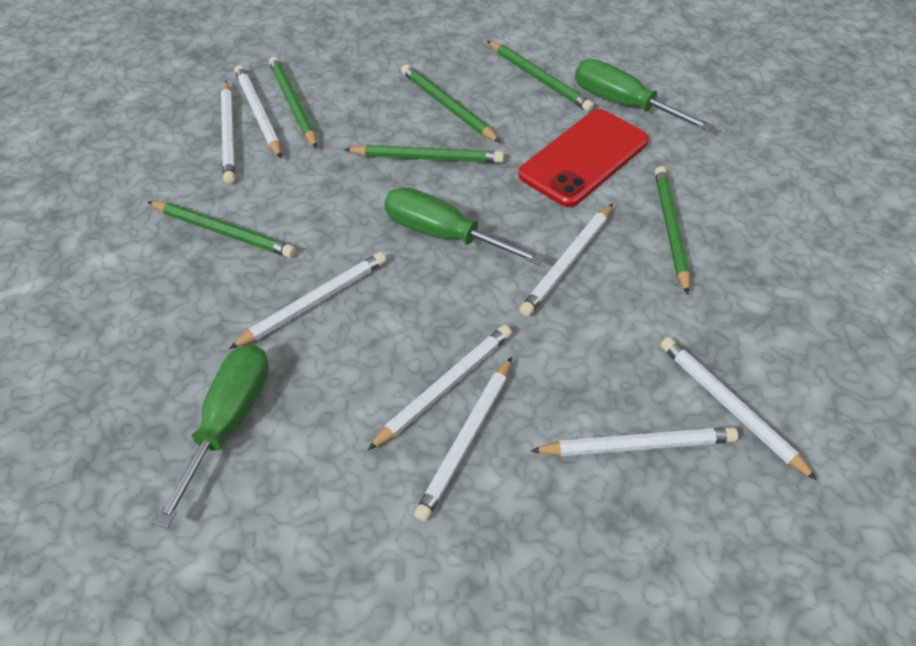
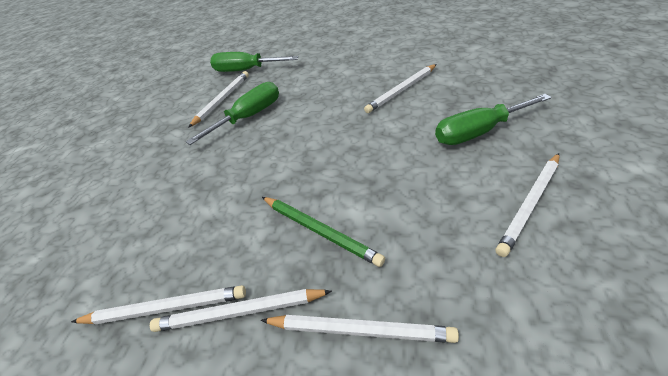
green pencil: 6 -> 1
red phone: 1 -> 0
white pencil: 8 -> 6

